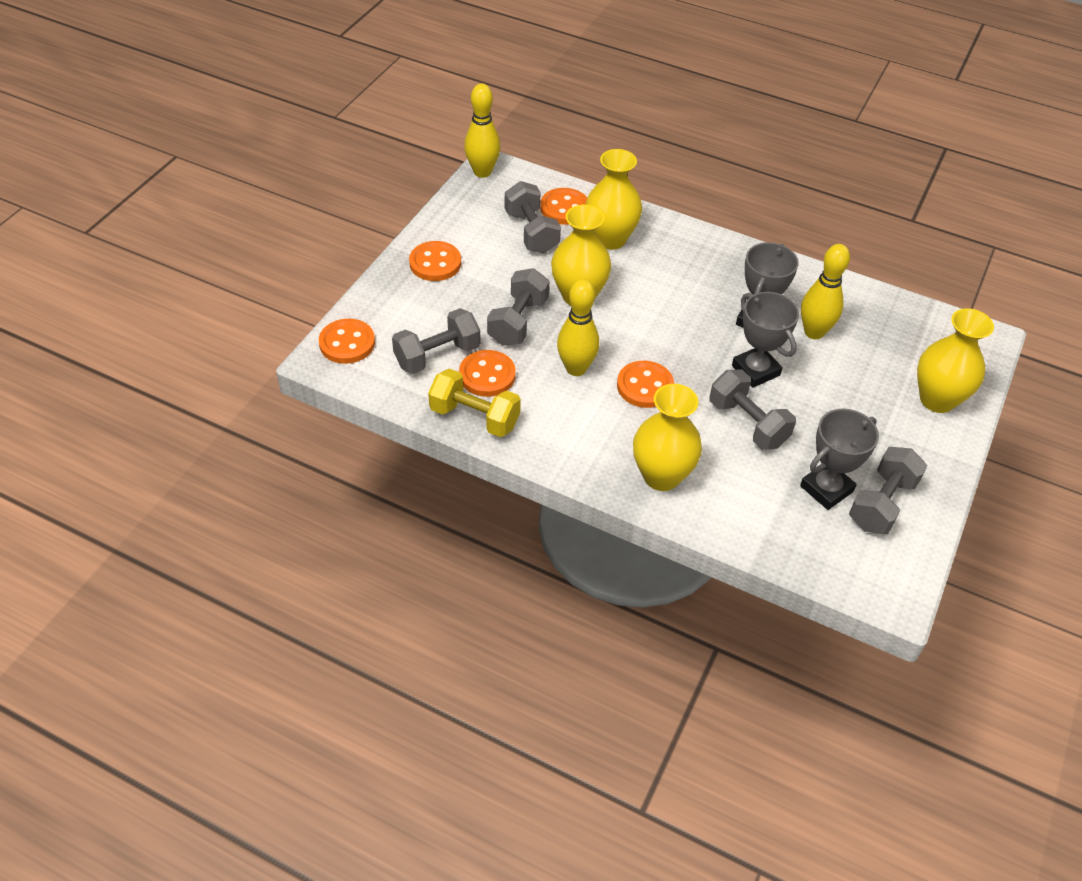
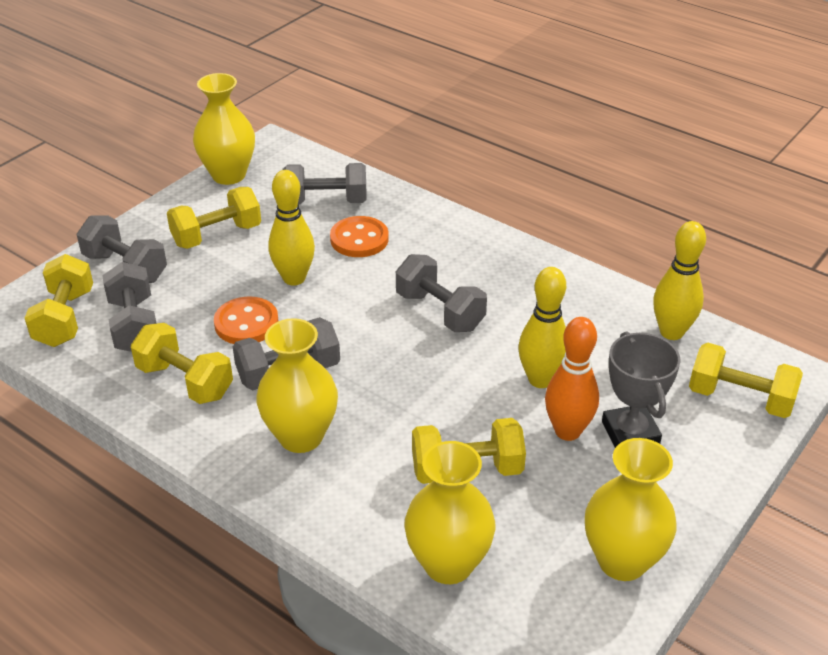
grey trophy: 3 -> 1
orange bowling pin: 0 -> 1
orange button: 5 -> 2
yellow dumbbell: 1 -> 5

